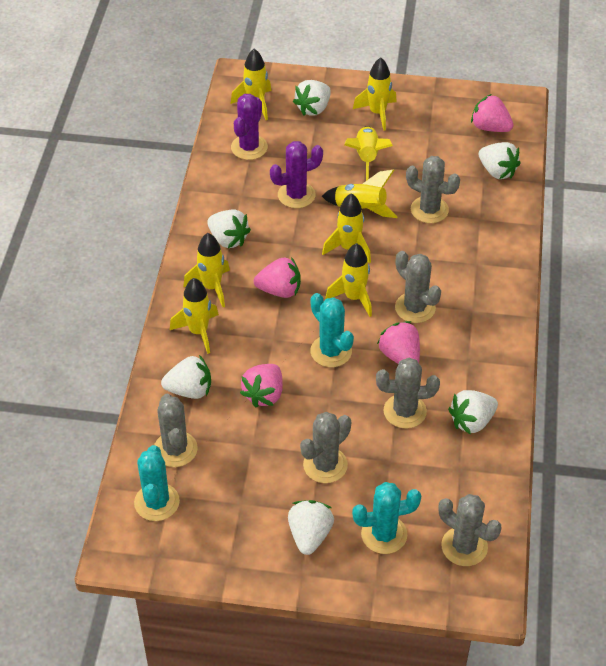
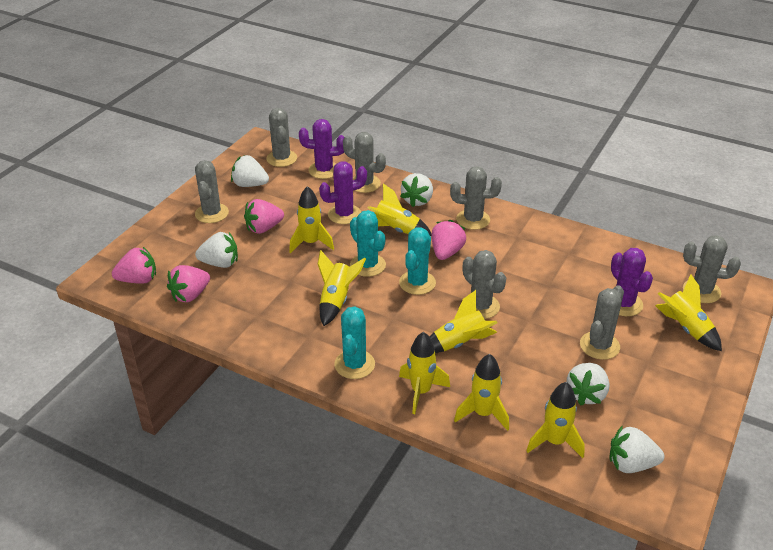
grey cactus: 6 -> 7
purple cactus: 2 -> 3
white strawberry: 6 -> 5

